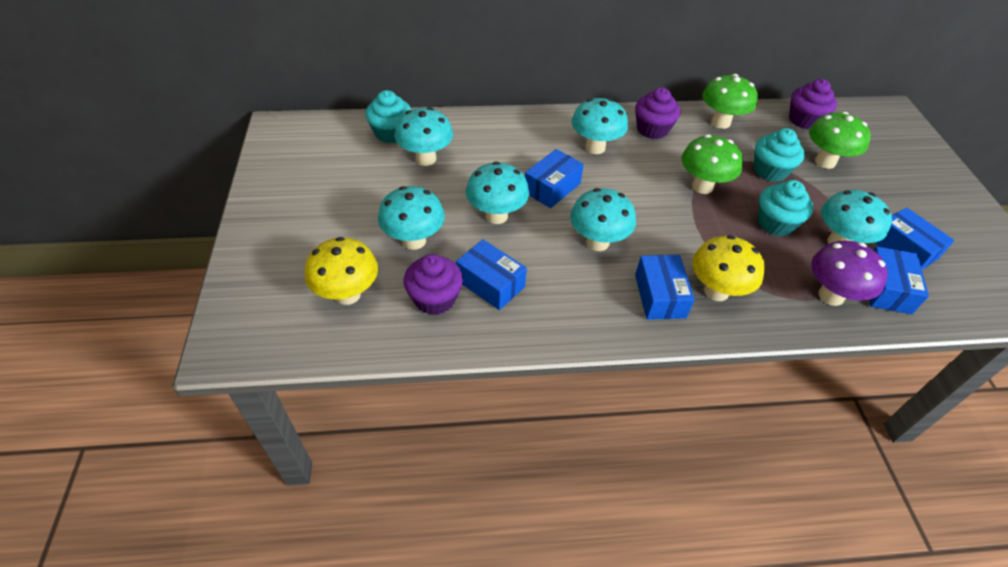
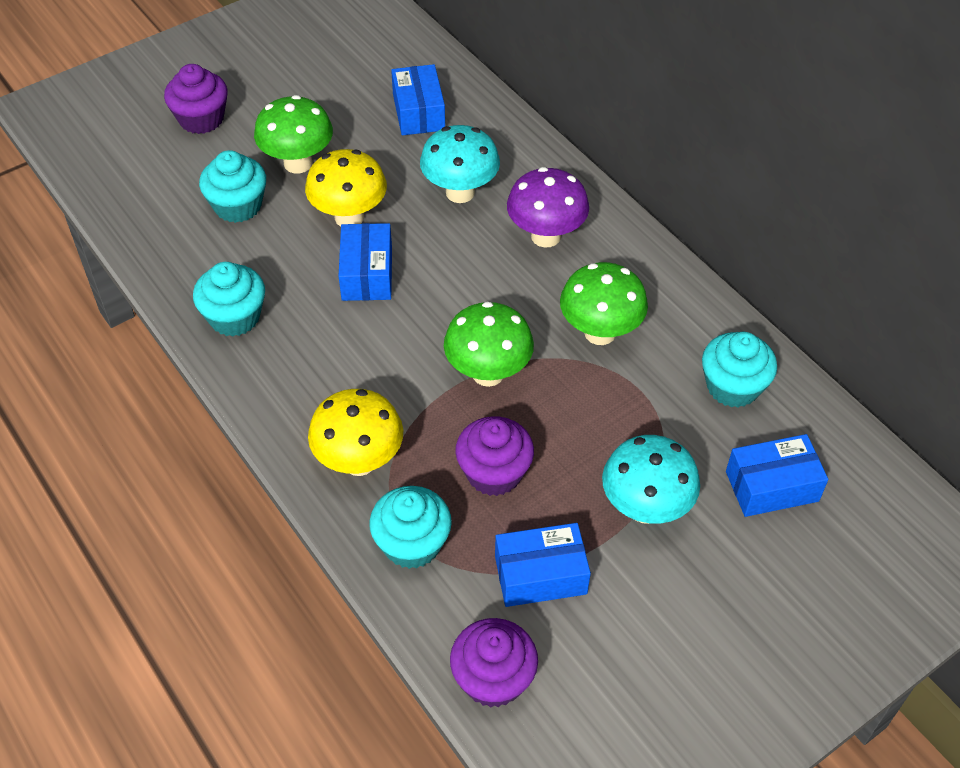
blue box: 5 -> 4
turquoise cupcake: 3 -> 4
turquoise mushroom: 6 -> 2

